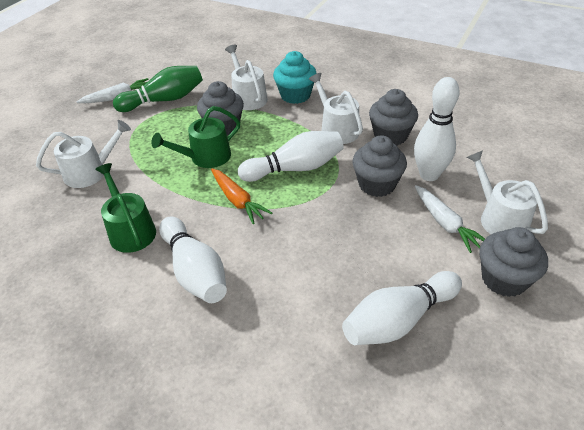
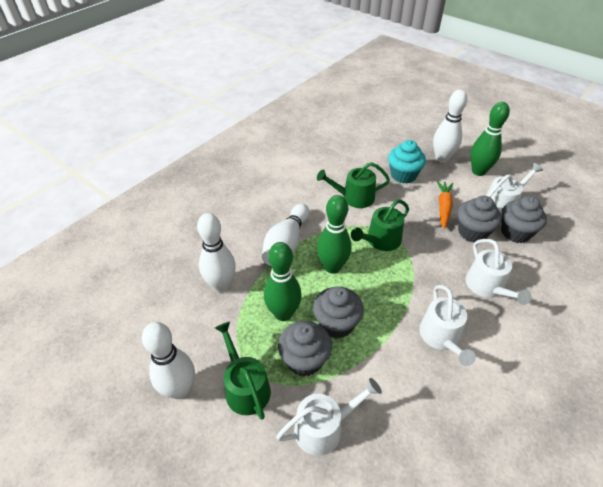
green bowling pin: 1 -> 3
green watering can: 2 -> 3
white carrot: 2 -> 0

